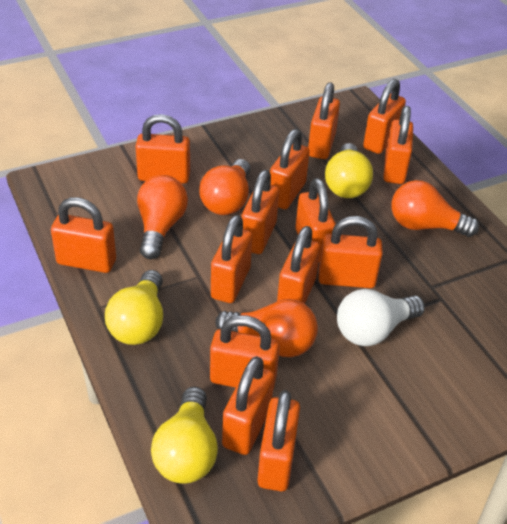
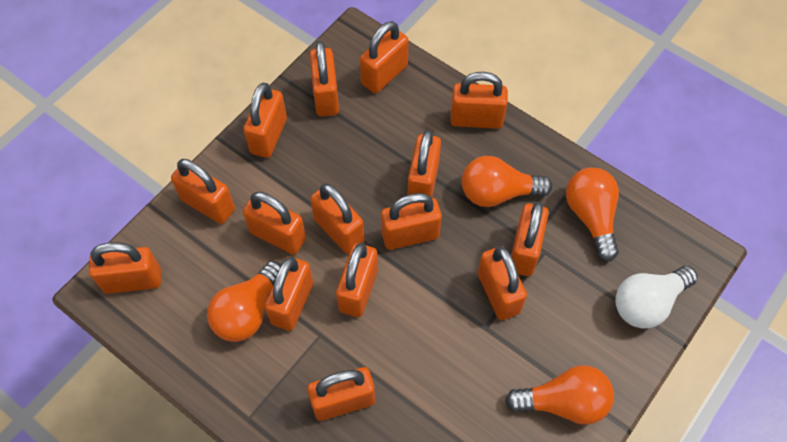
orange padlock: 14 -> 15
yellow light bulb: 3 -> 0

